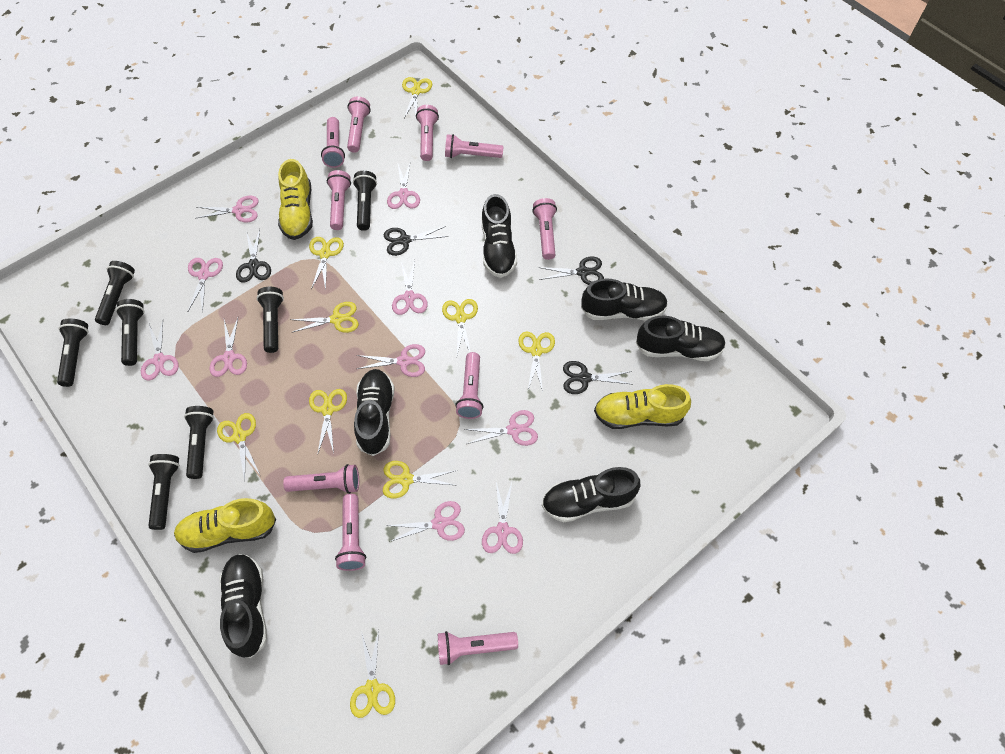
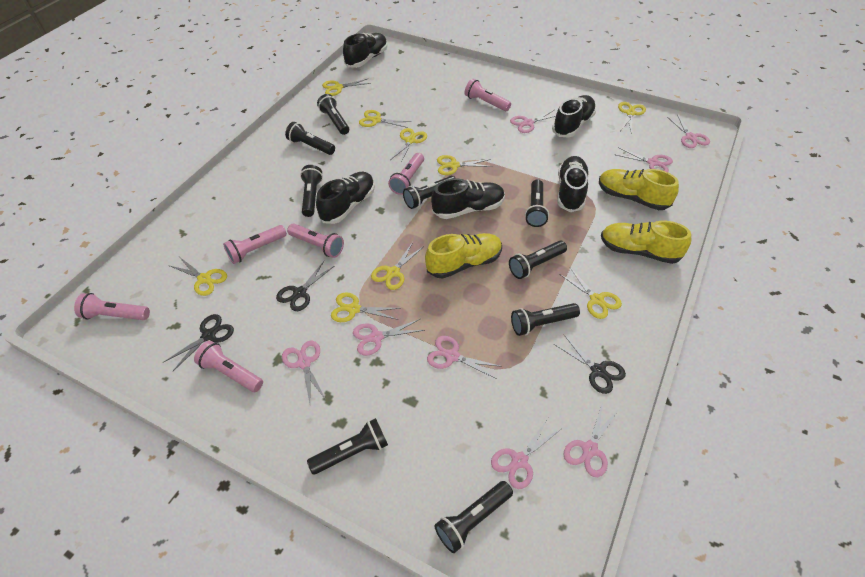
black flashlight: 7 -> 9
black scissors: 4 -> 3
black shoe: 6 -> 5
pink flashlight: 10 -> 6
pink scissors: 10 -> 8

